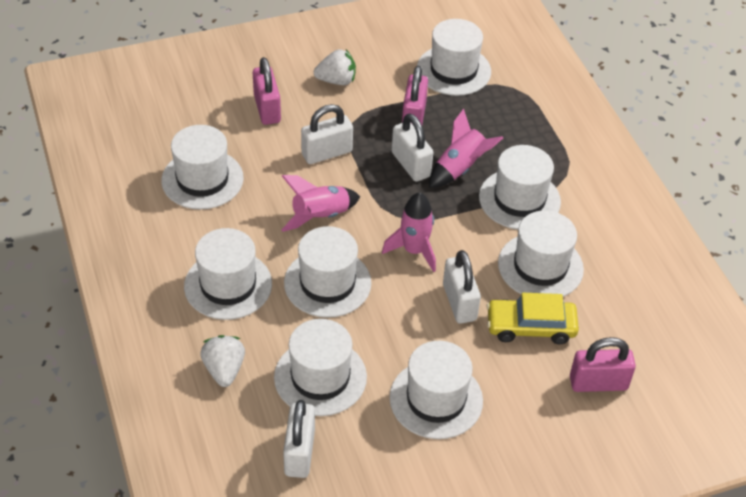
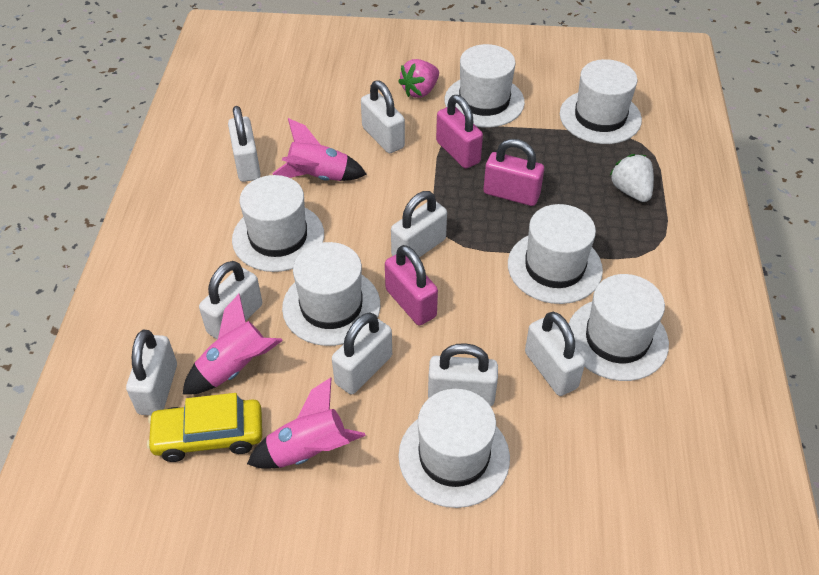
pink strawberry: 0 -> 1
white hat: 8 -> 7
white padlock: 4 -> 8
white strawberry: 2 -> 1

